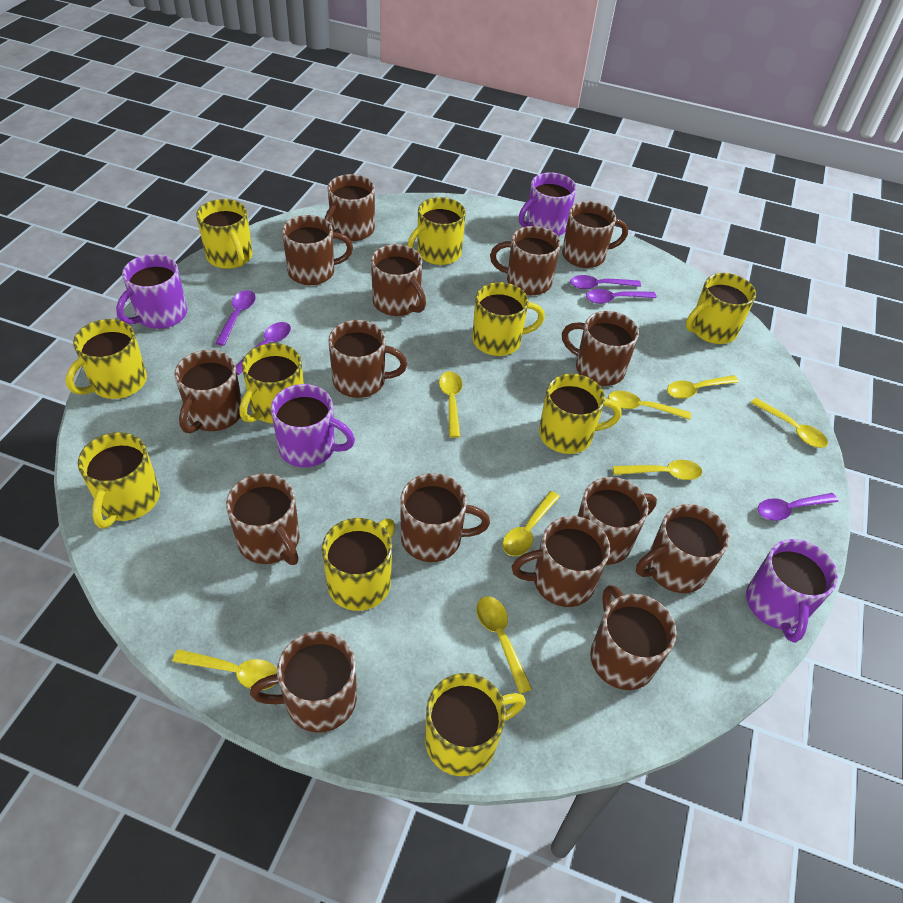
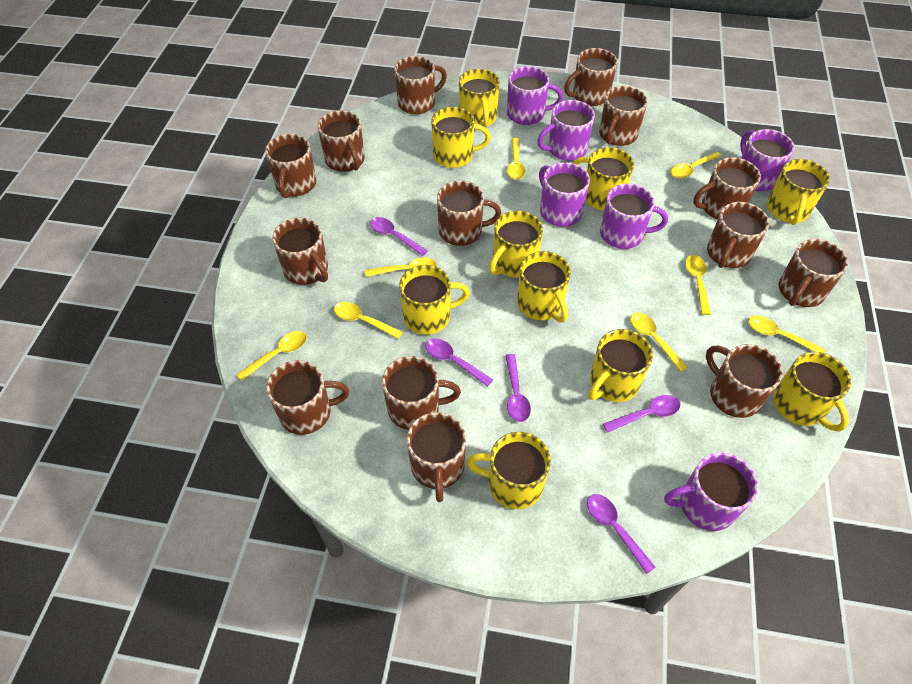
brown mug: 15 -> 14
purple mug: 4 -> 6

